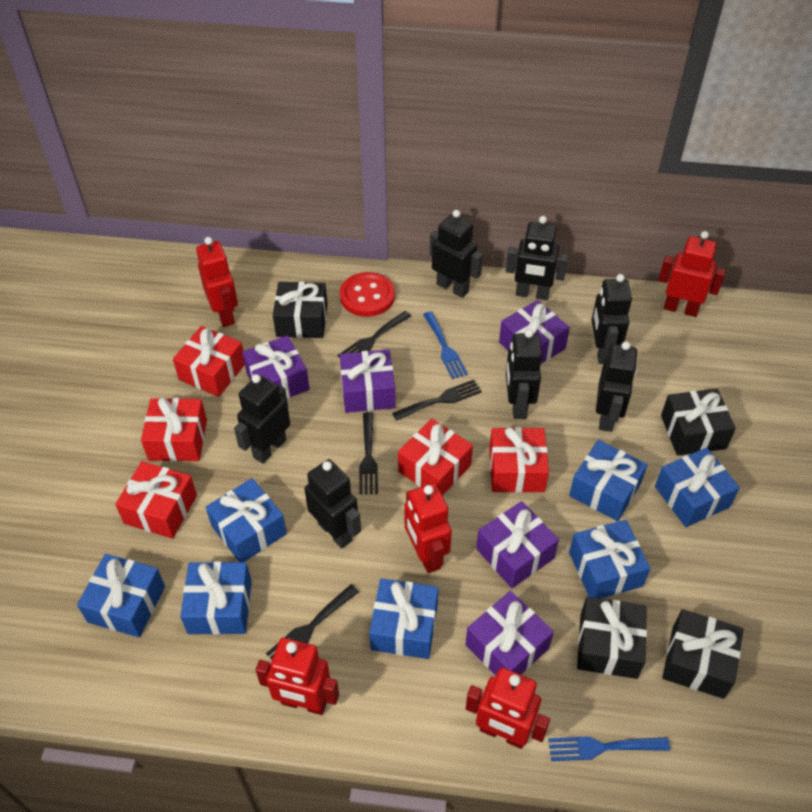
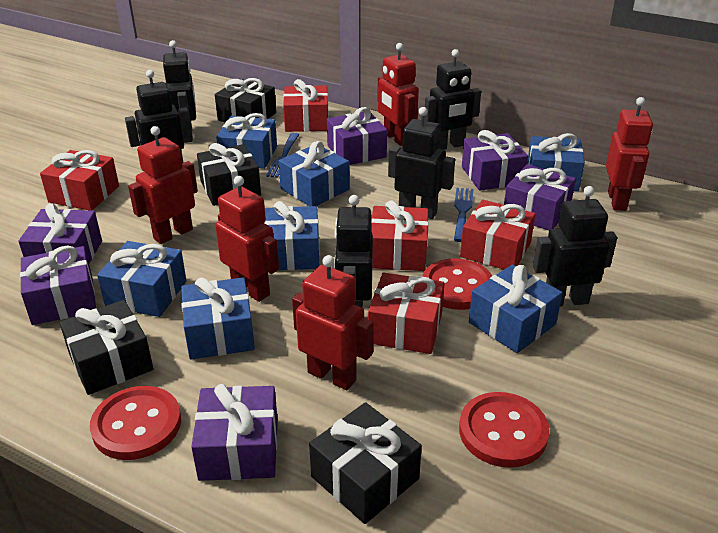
black fork: 4 -> 0
black robot: 7 -> 6
purple gift: 5 -> 6
red button: 1 -> 3

